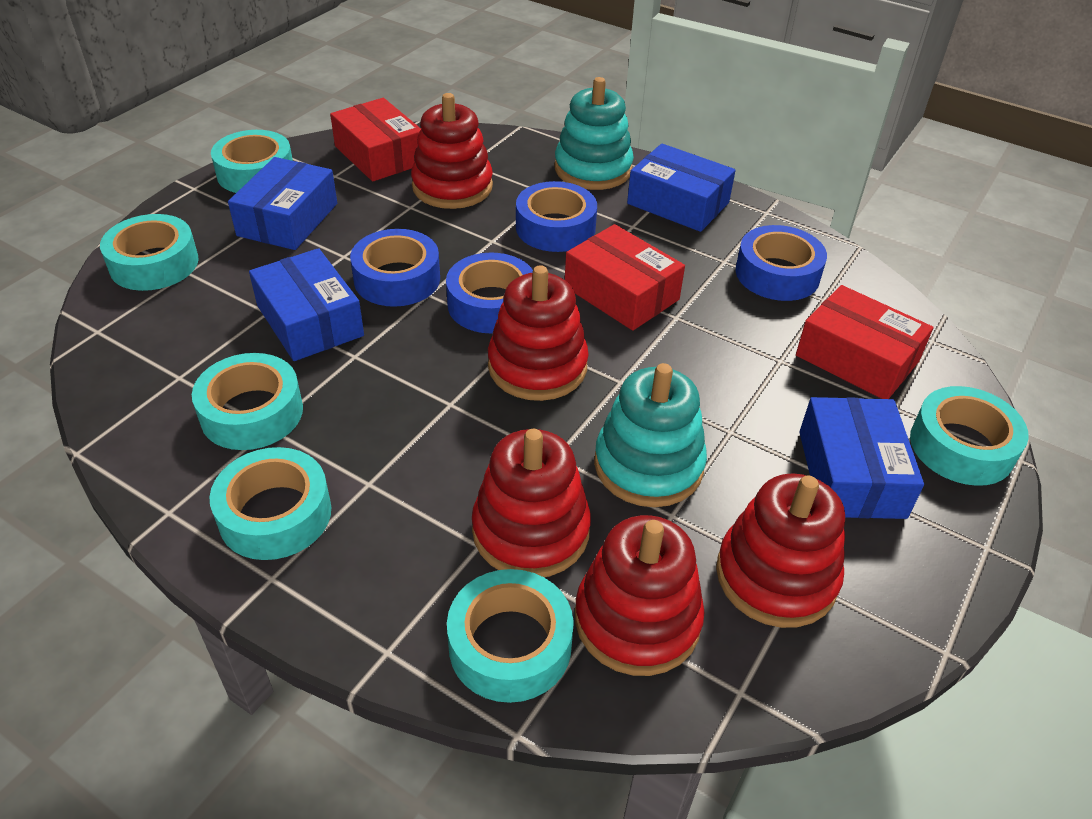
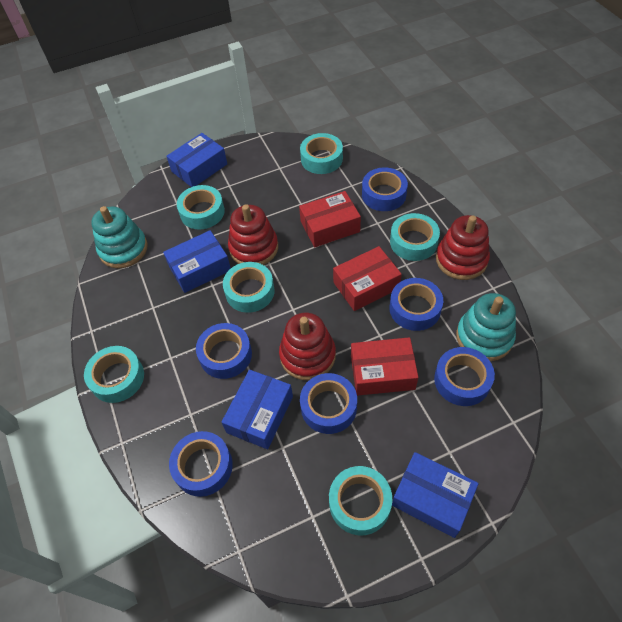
blue tape: 4 -> 6
red stacking toy: 5 -> 3

